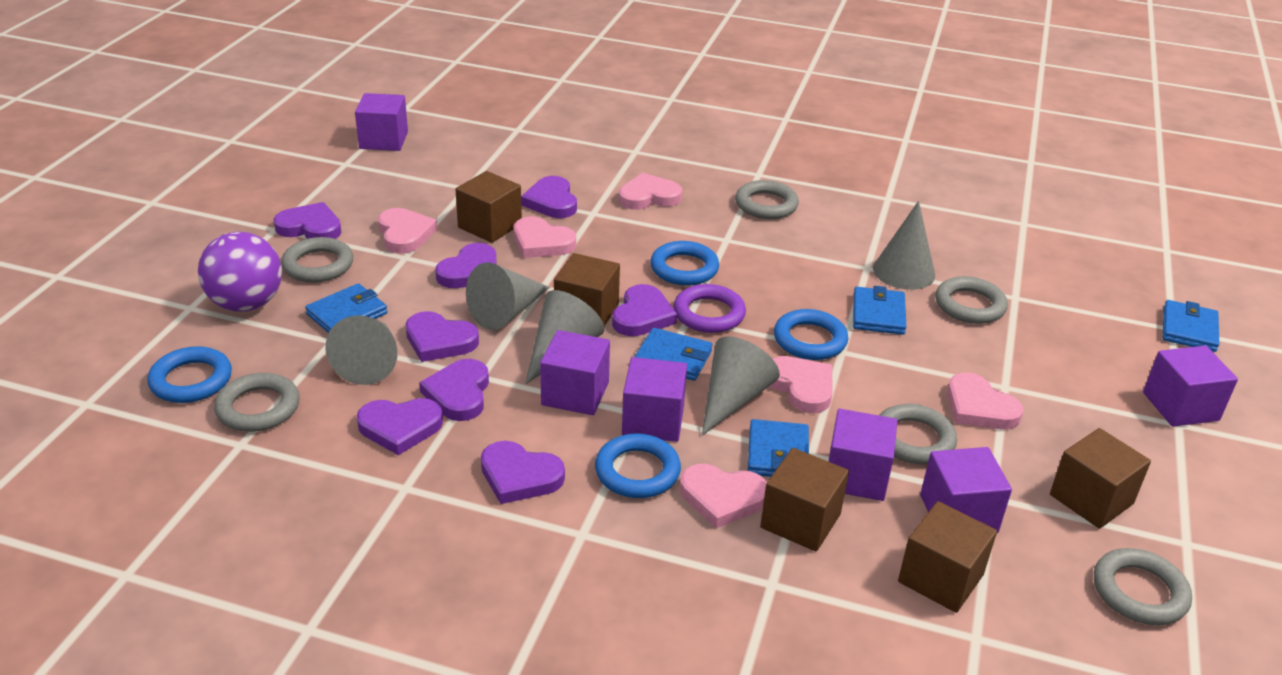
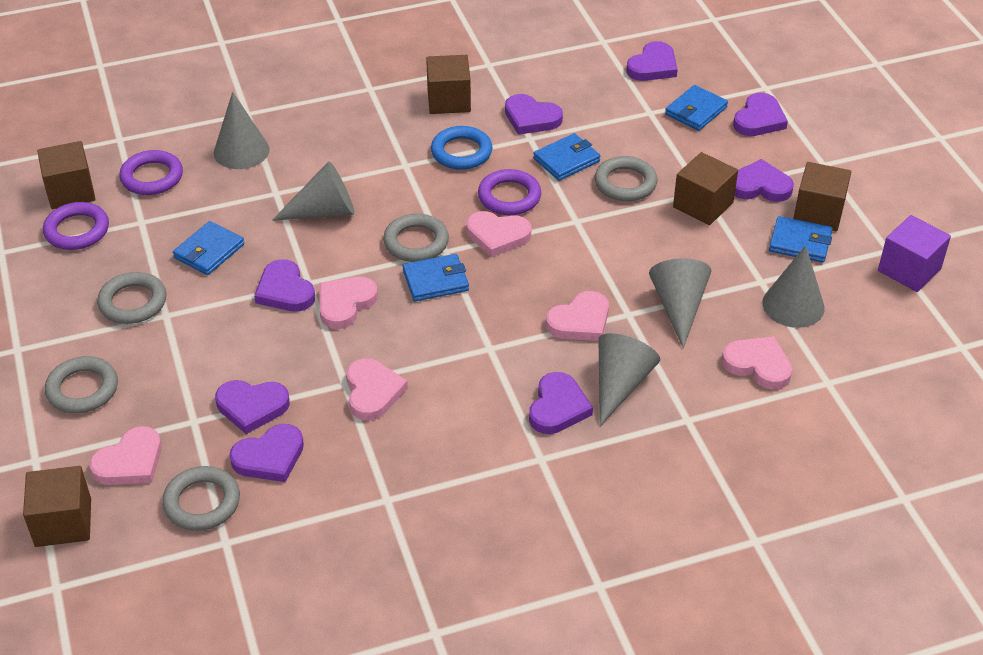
blue ring: 4 -> 1
grey ring: 6 -> 5
purple ball: 1 -> 0
purple cube: 6 -> 1
purple ring: 1 -> 3

